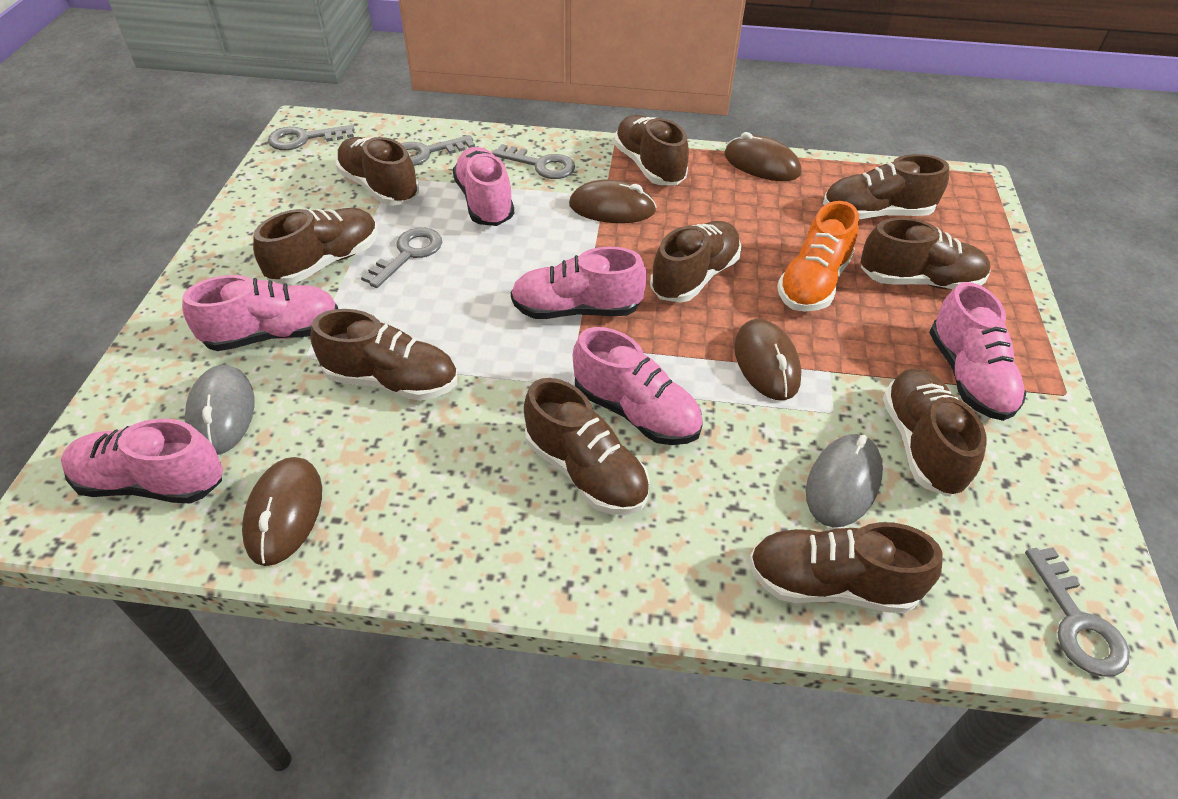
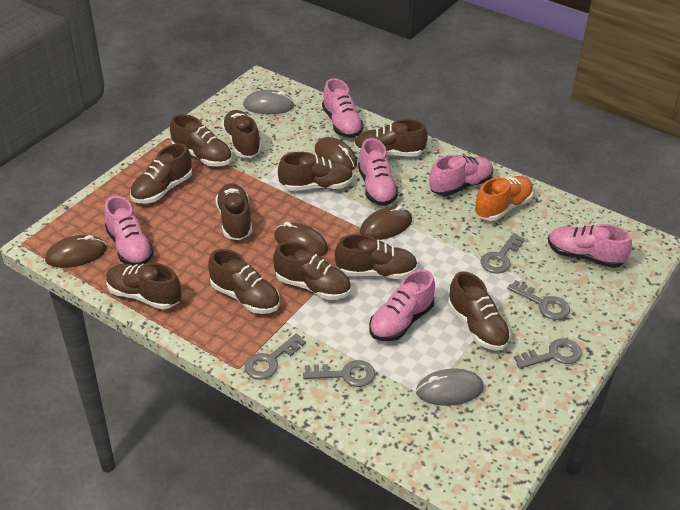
brown shoe: 10 -> 11

